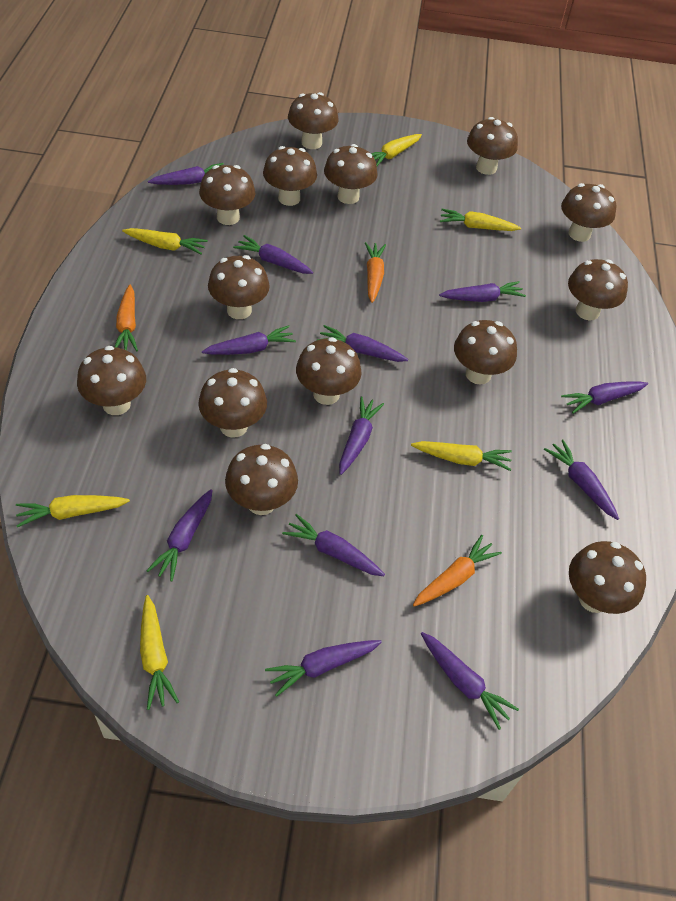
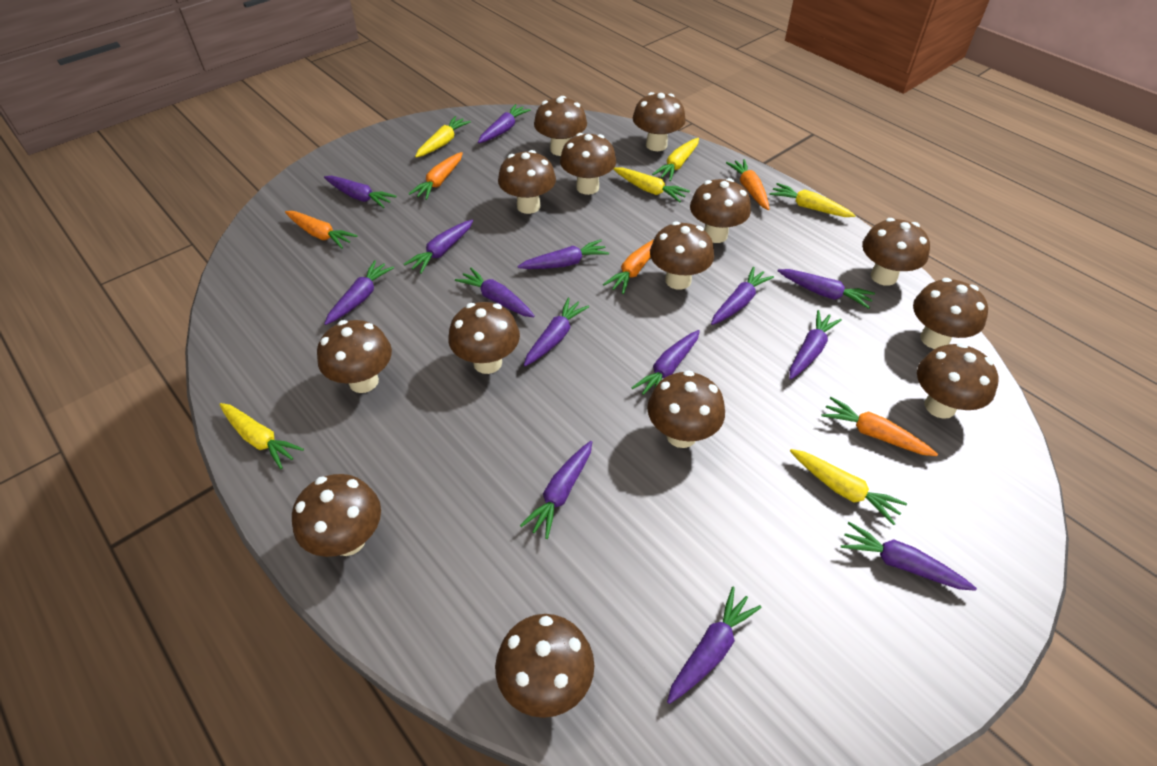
orange carrot: 3 -> 5
purple carrot: 12 -> 14

